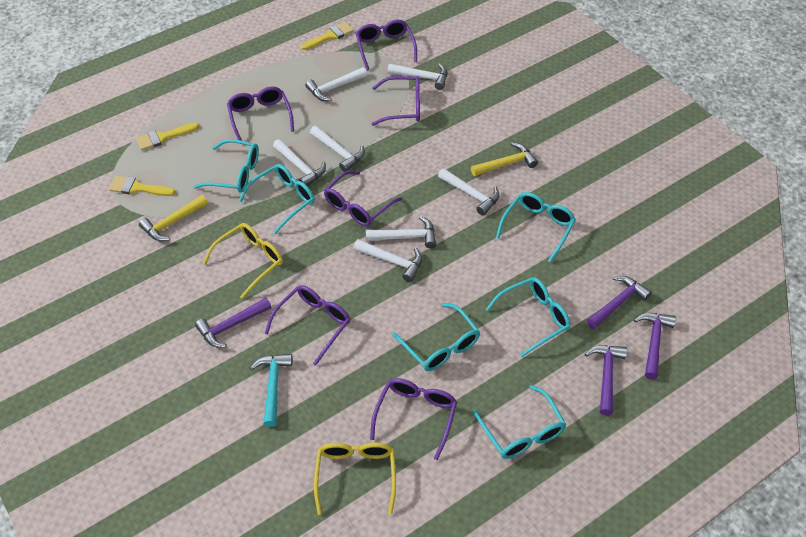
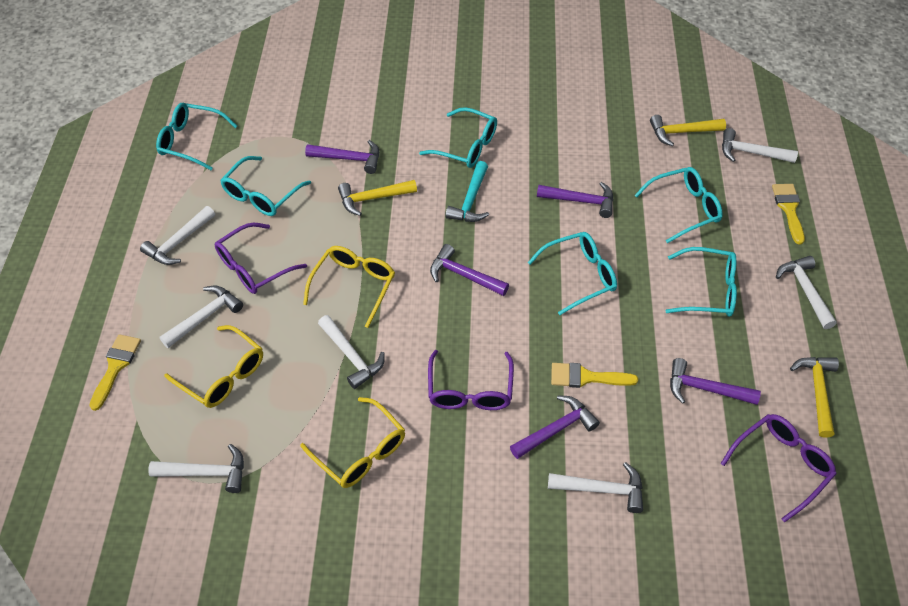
purple glasses: 6 -> 3
purple hammer: 4 -> 5
yellow glasses: 2 -> 3
yellow hammer: 2 -> 3

